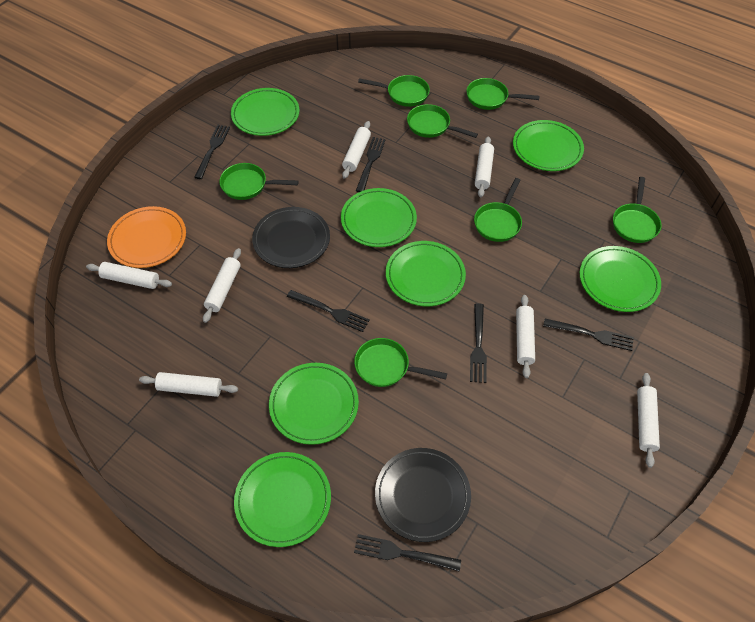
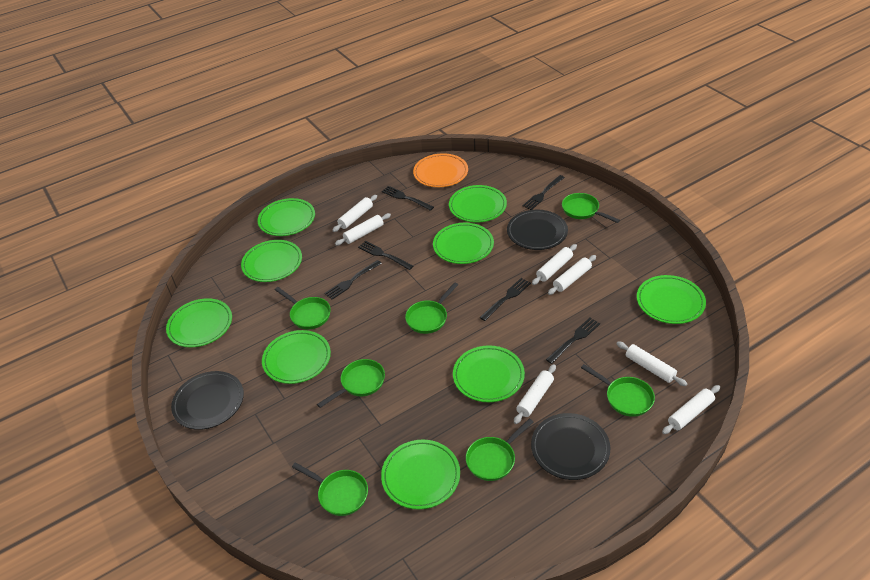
black plate: 2 -> 3
green plate: 7 -> 9

